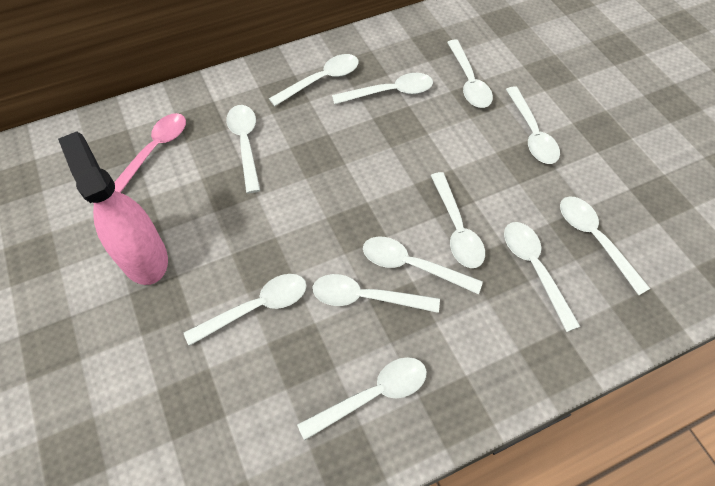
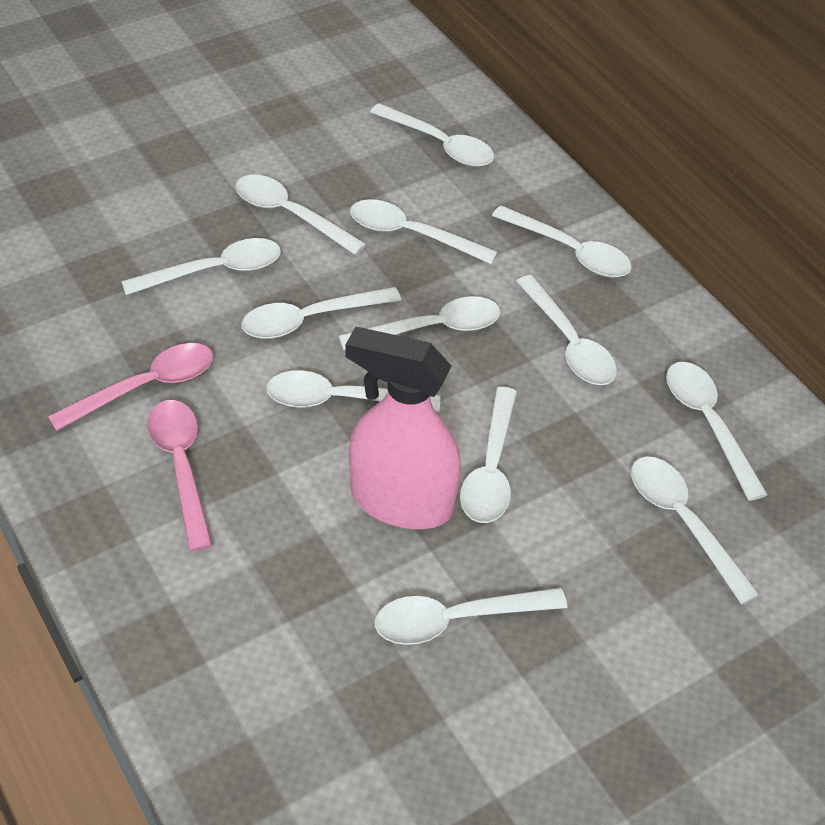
pink spoon: 1 -> 2
white spoon: 12 -> 13

